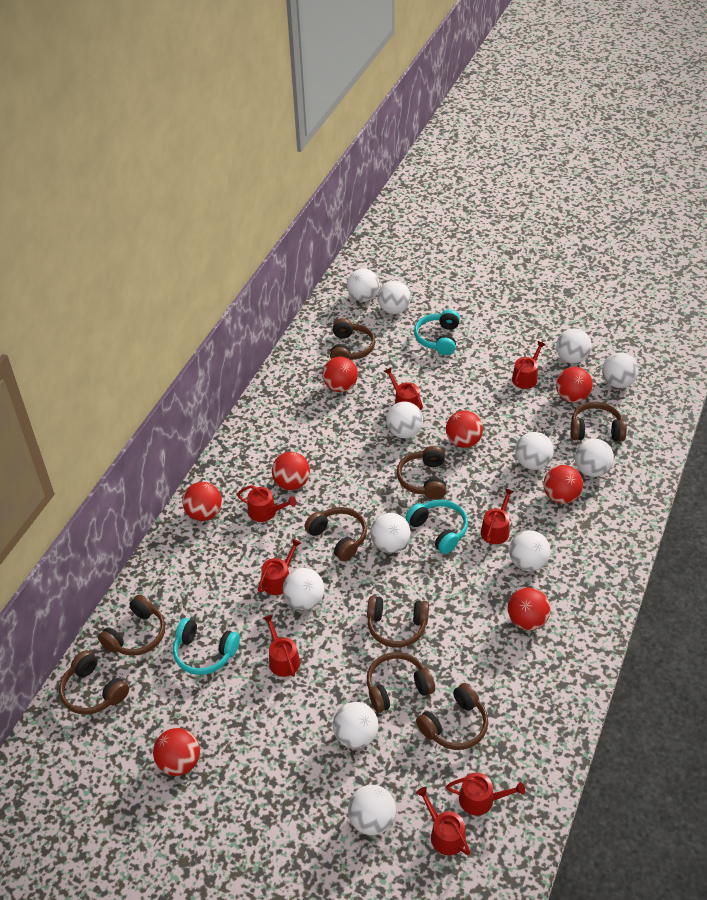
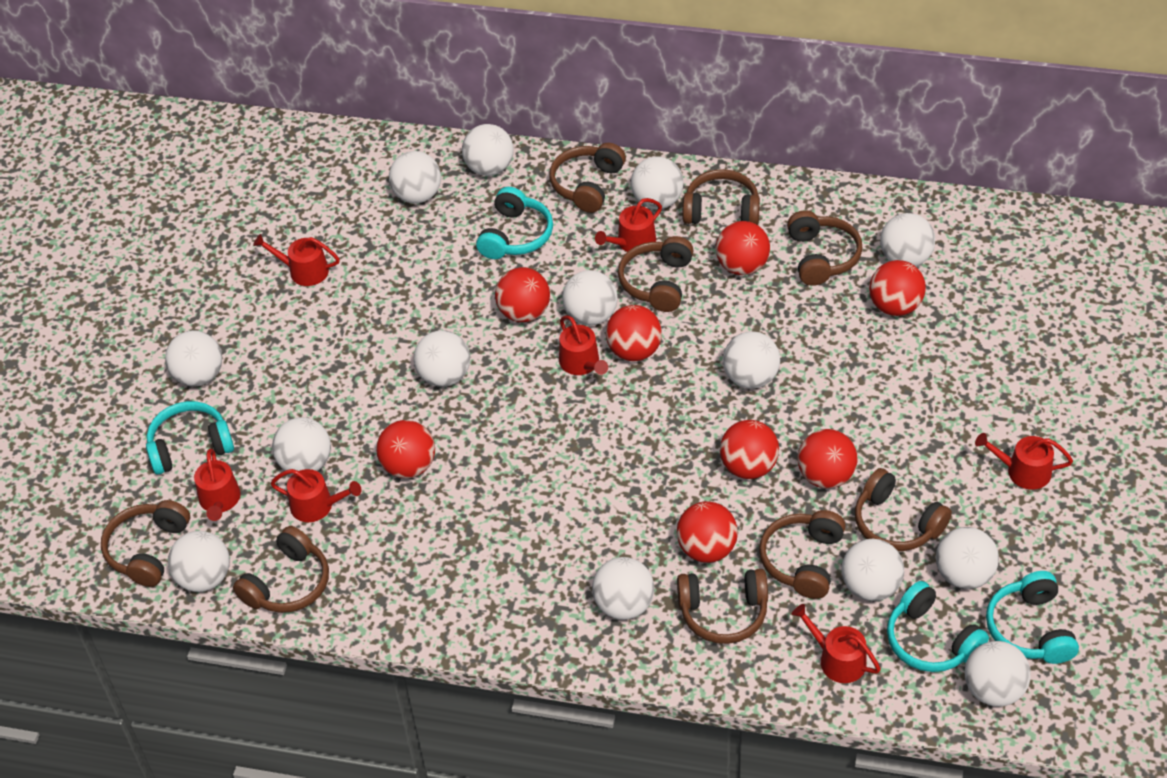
red watering can: 8 -> 7
turquoise headphones: 3 -> 4
white ball: 12 -> 14

